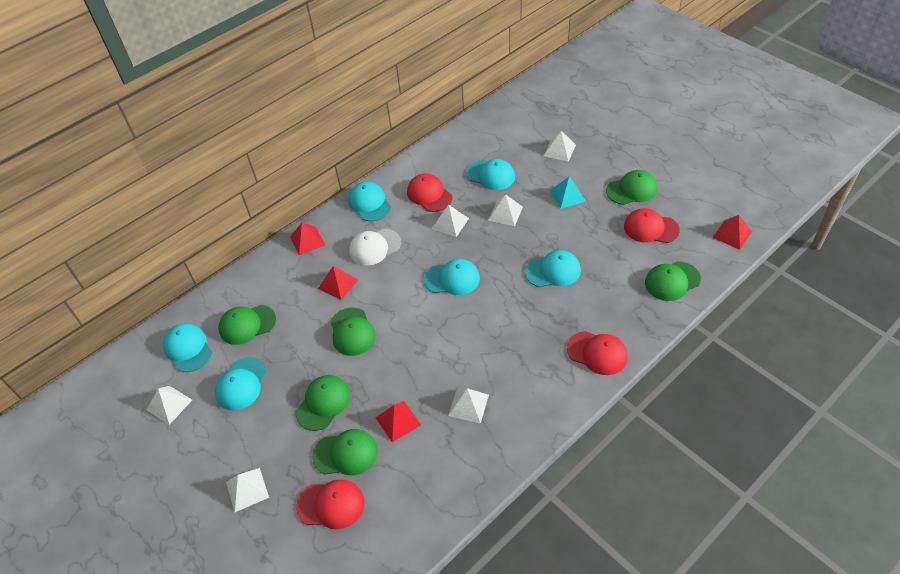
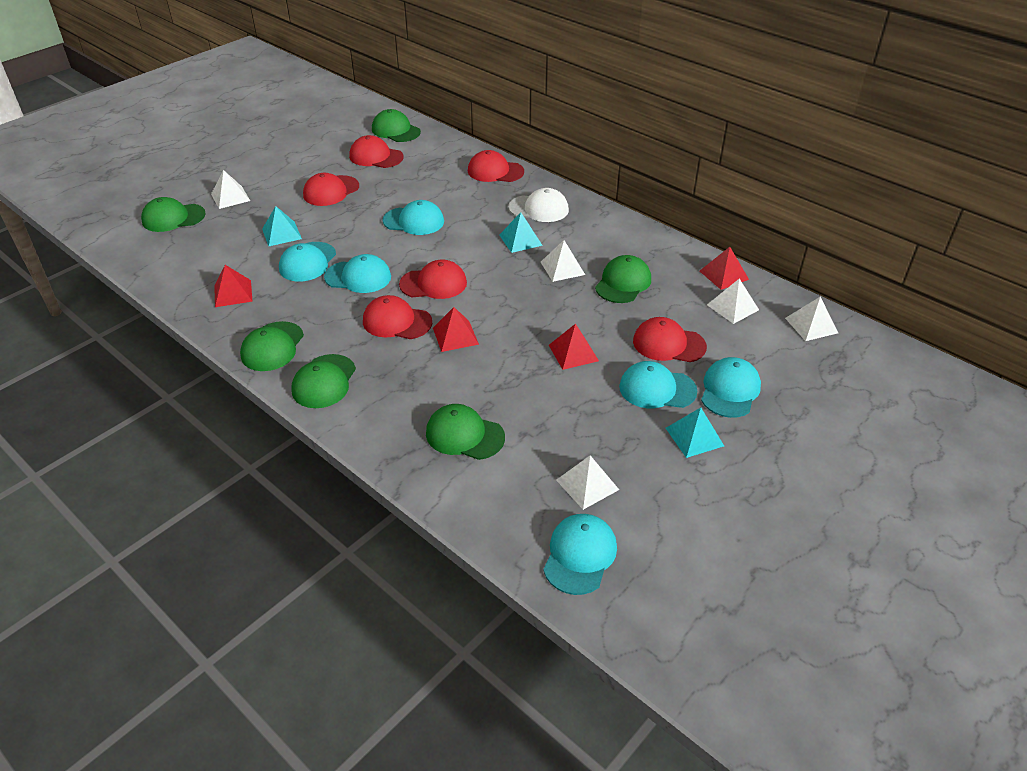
red cap: 4 -> 6
turquoise pyramid: 1 -> 3
white pyramid: 6 -> 5

